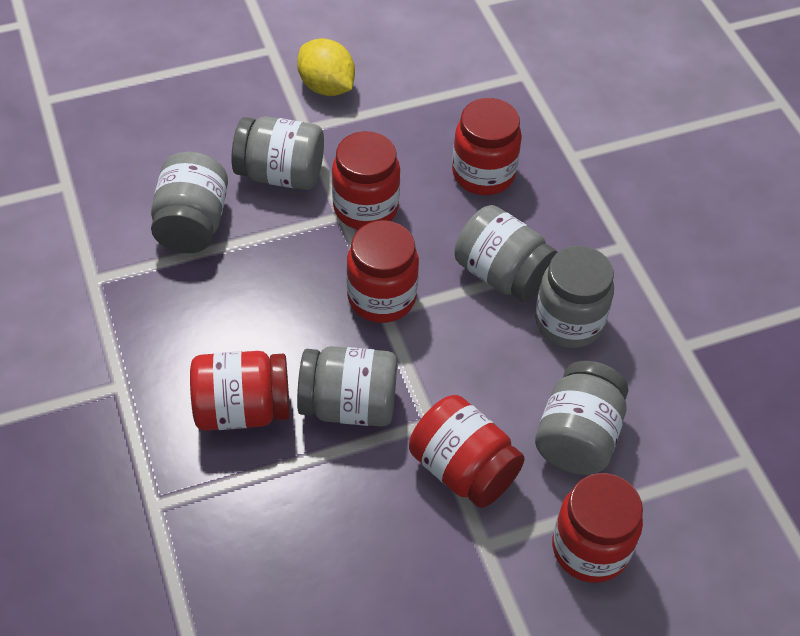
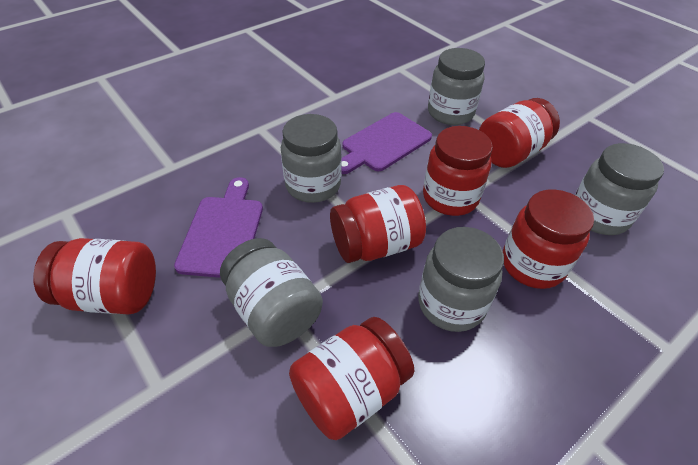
grey jar: 6 -> 5
purple cutting board: 0 -> 2
yellow lemon: 1 -> 0

